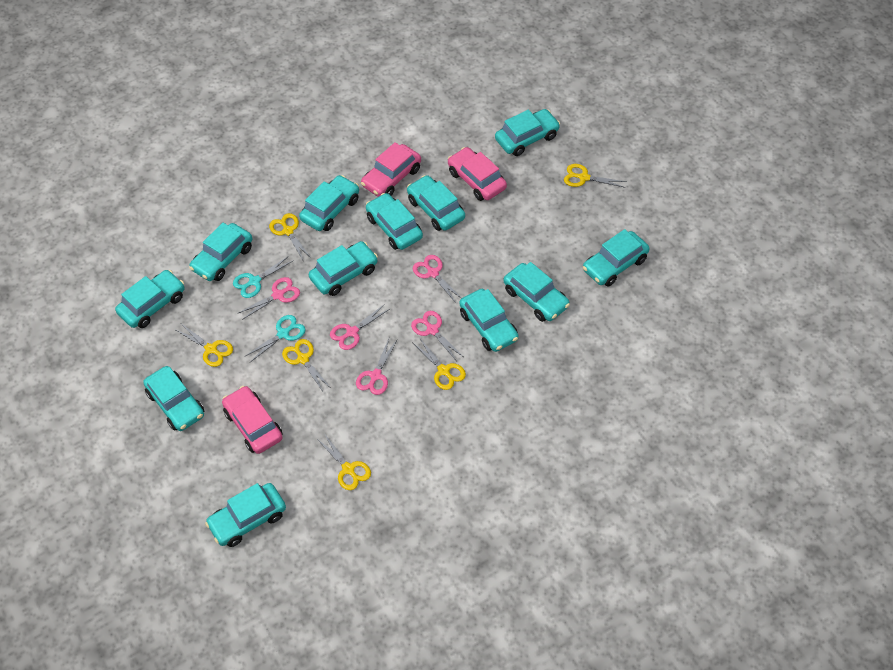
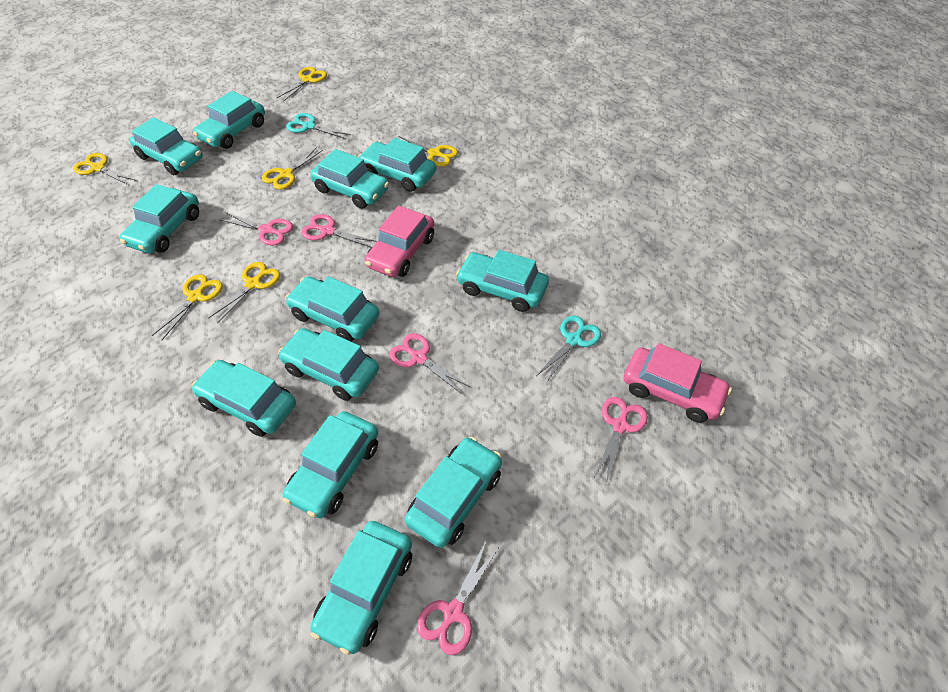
pink car: 3 -> 2

